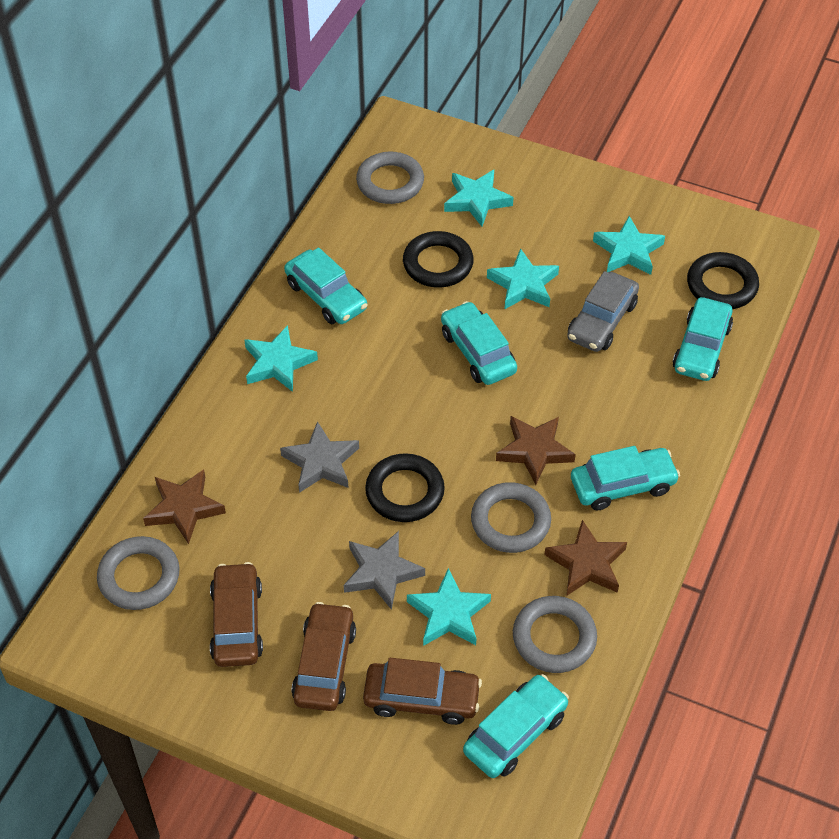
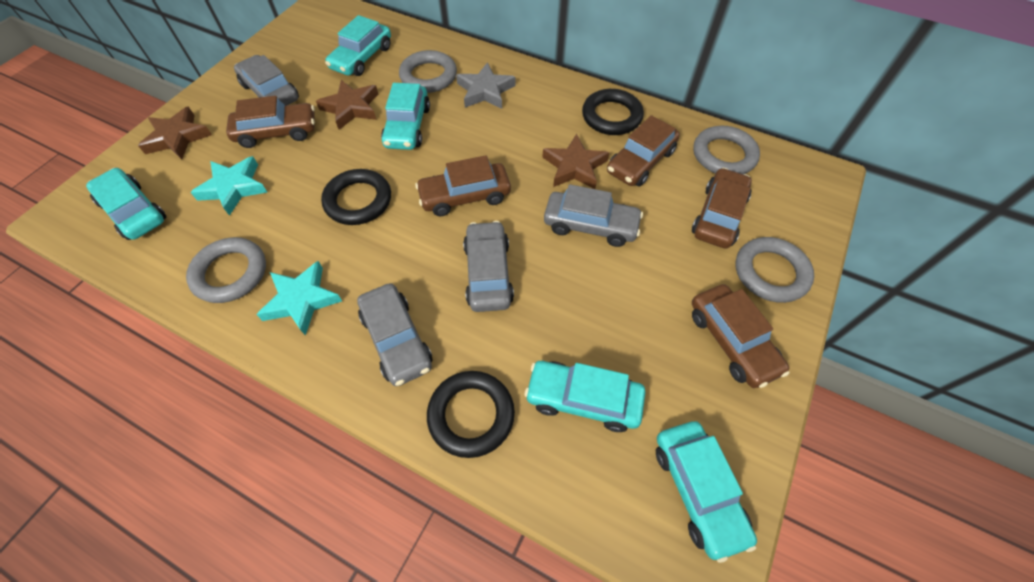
brown car: 3 -> 5
grey car: 1 -> 4
grey star: 2 -> 1
turquoise star: 5 -> 2

